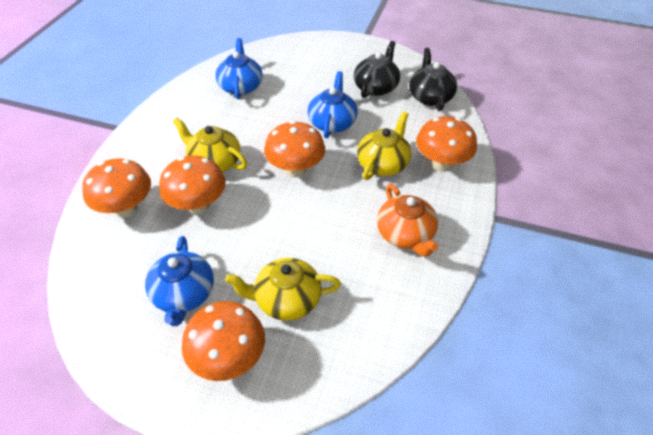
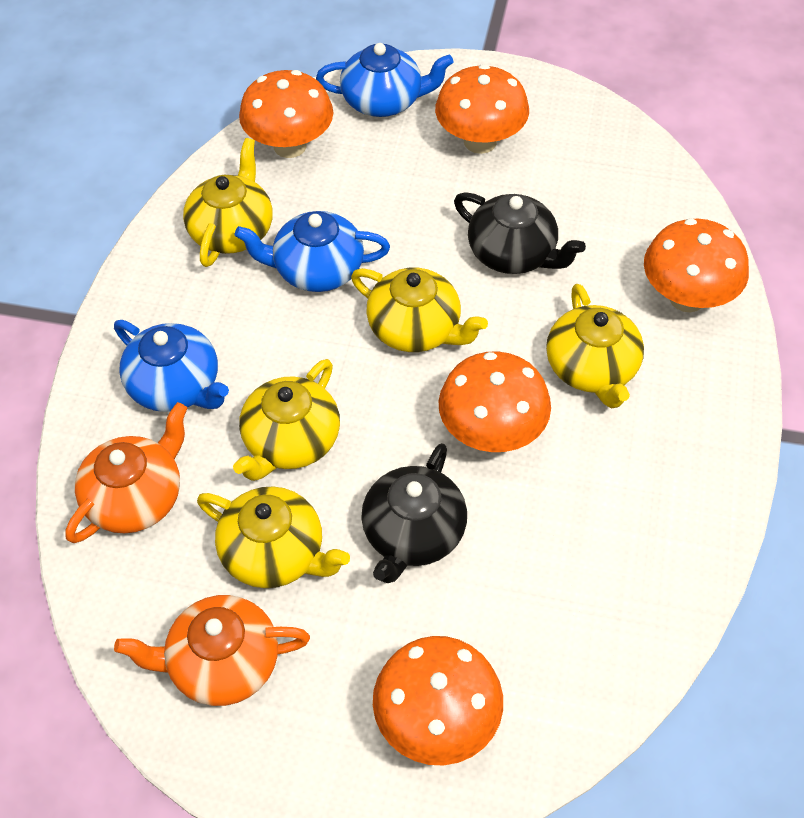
orange teapot: 1 -> 2
yellow teapot: 3 -> 5

